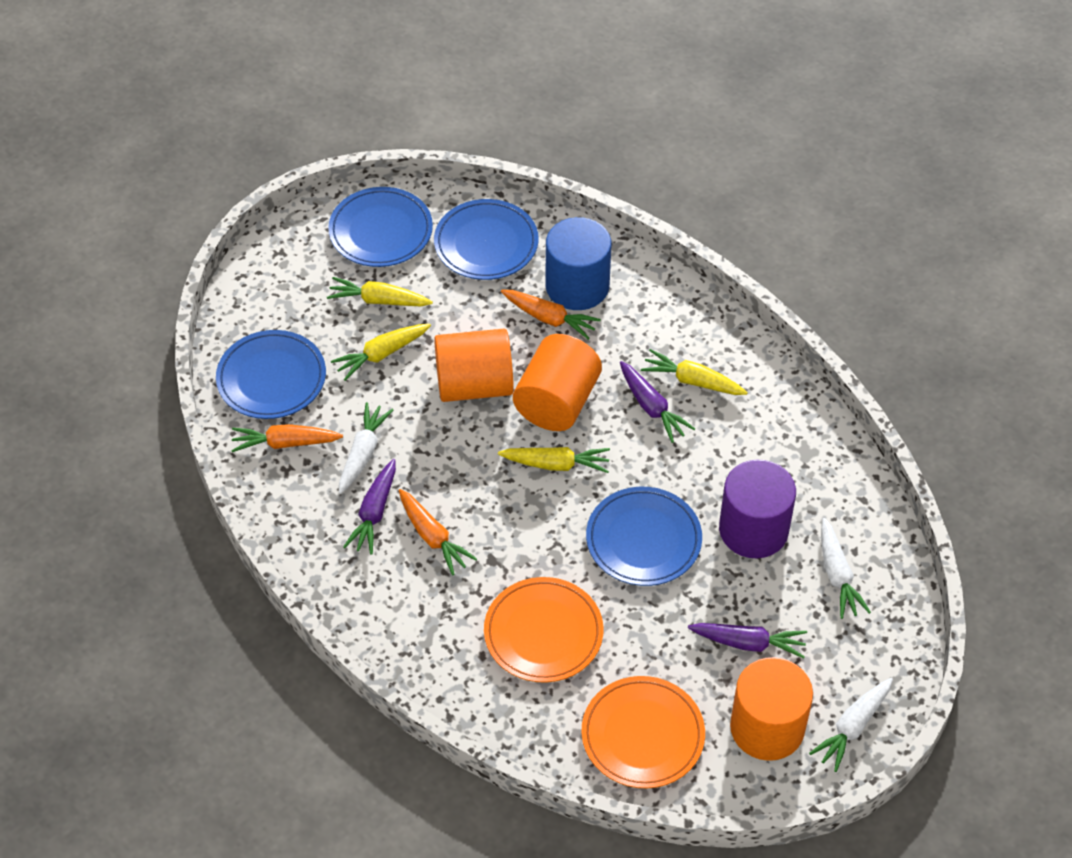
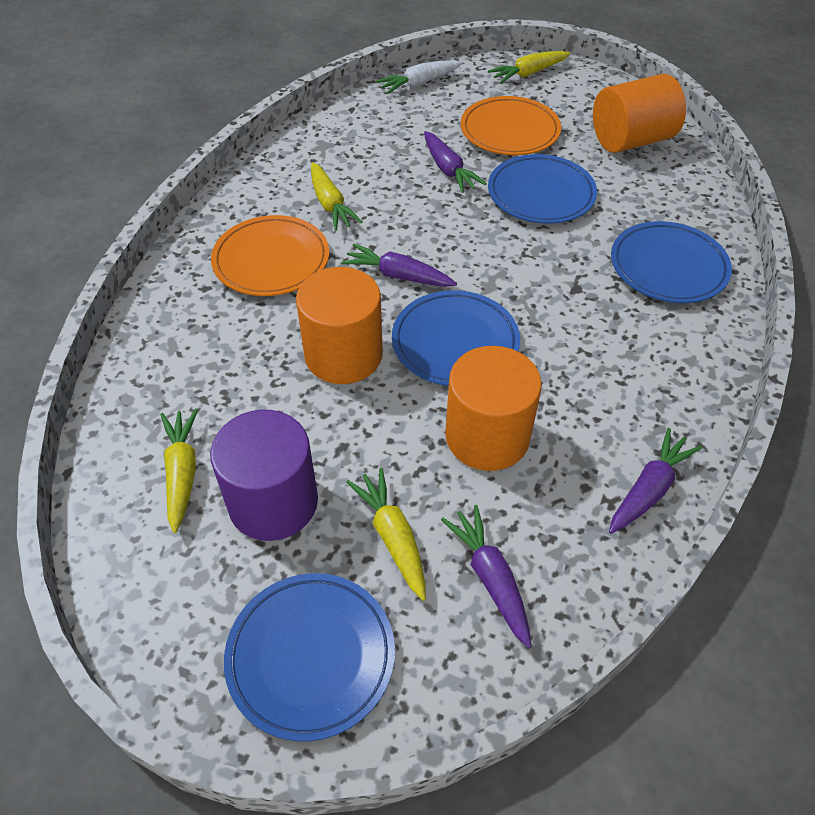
blue cylinder: 1 -> 0
orange carrot: 3 -> 0
purple carrot: 3 -> 4
white carrot: 3 -> 1

